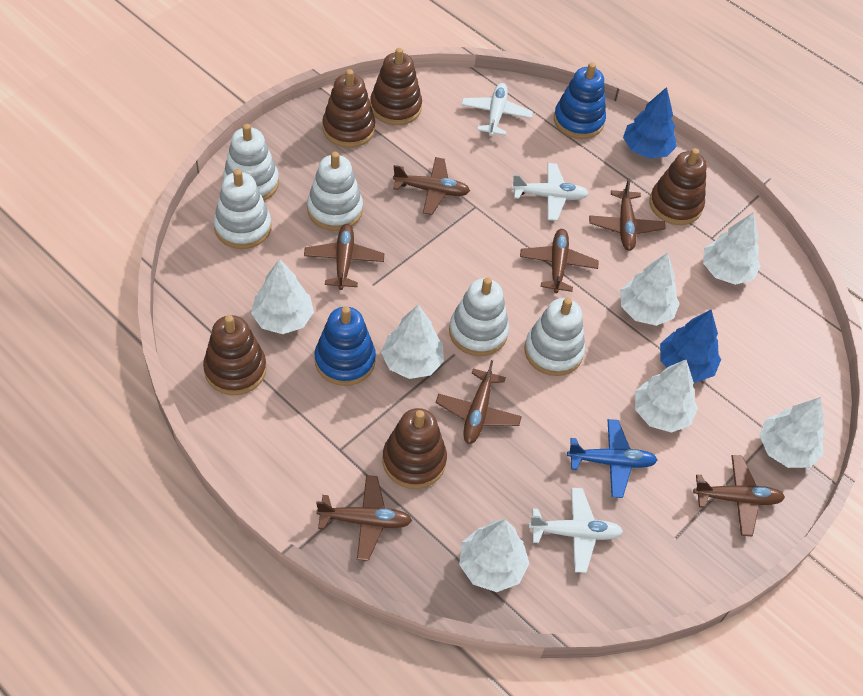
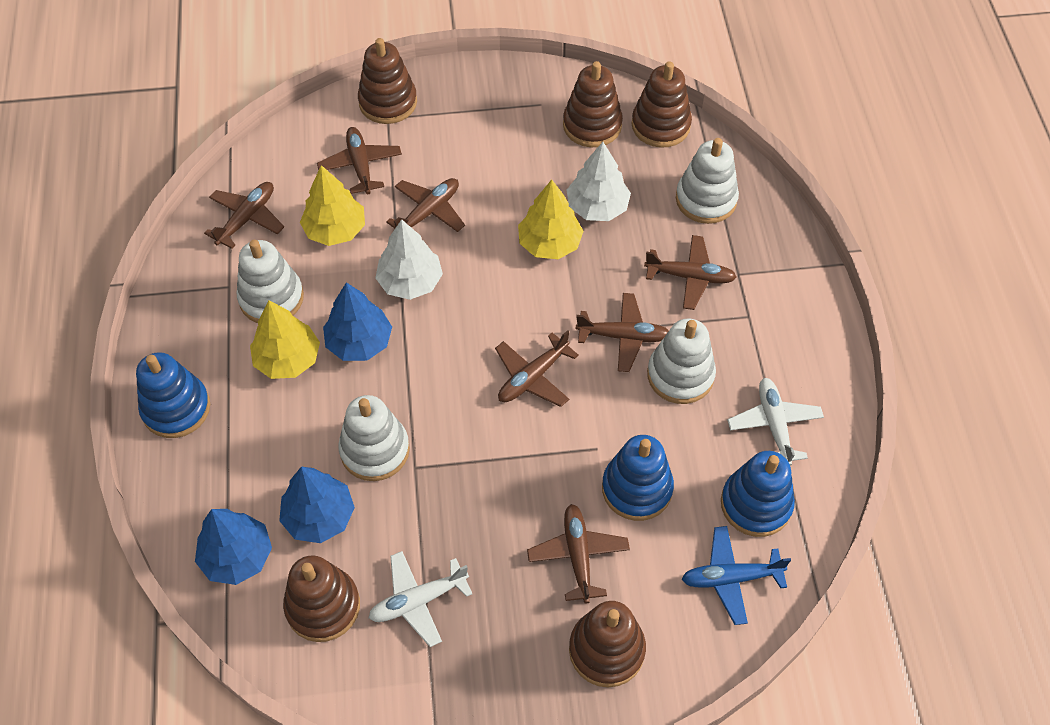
blue stacking toy: 2 -> 3
blue tree: 2 -> 3
white plane: 3 -> 2
white stacking toy: 5 -> 4
white tree: 7 -> 2
yellow tree: 0 -> 3

